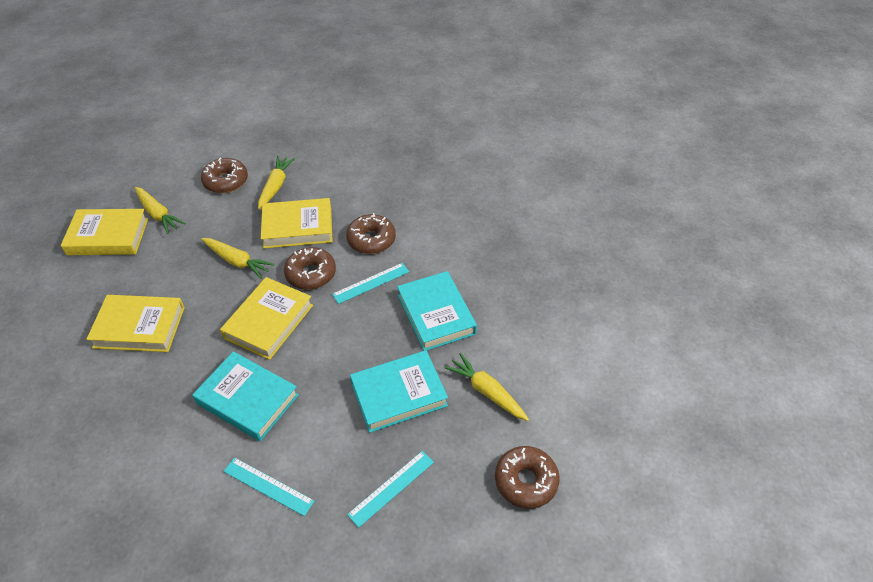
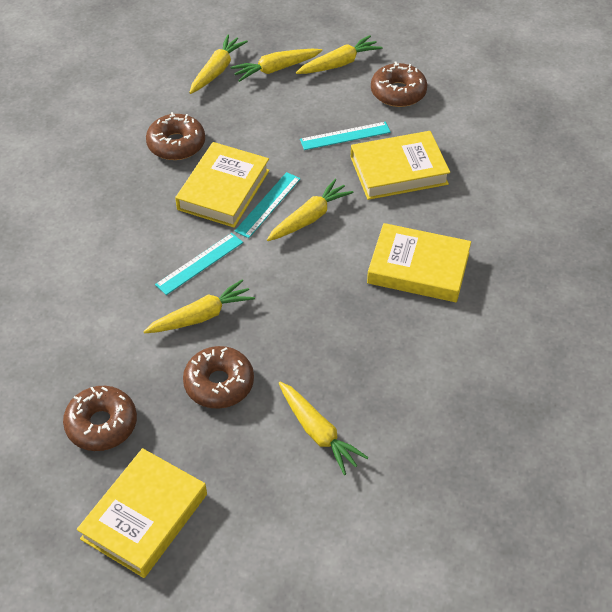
turquoise book: 3 -> 0
yellow carrot: 4 -> 6

